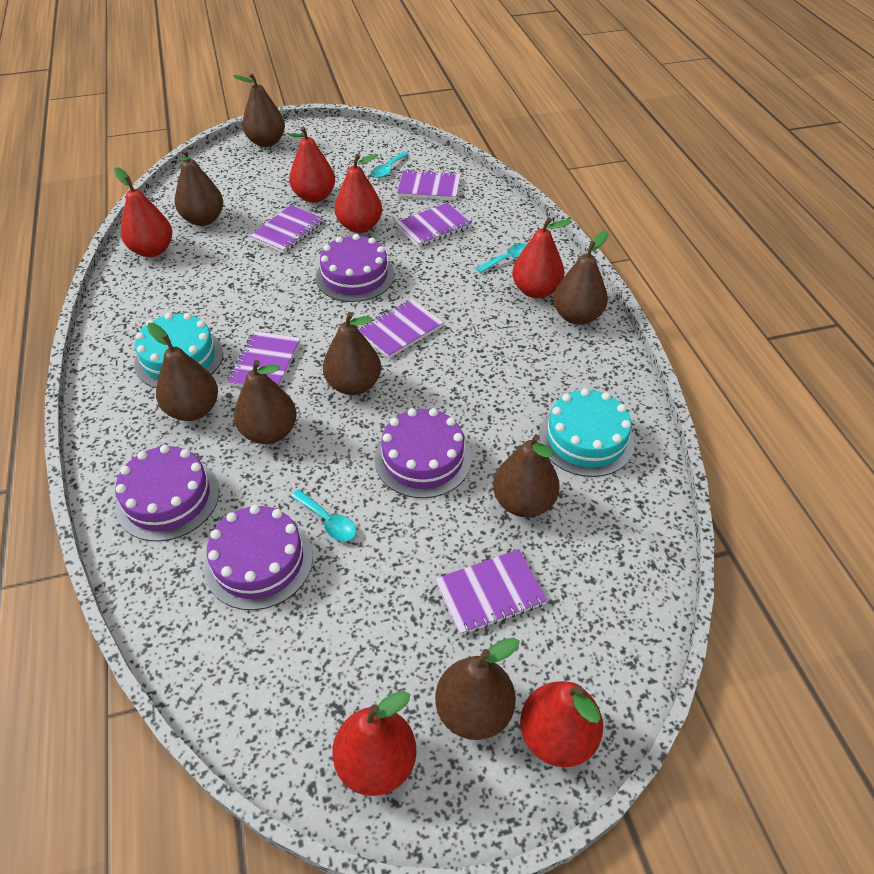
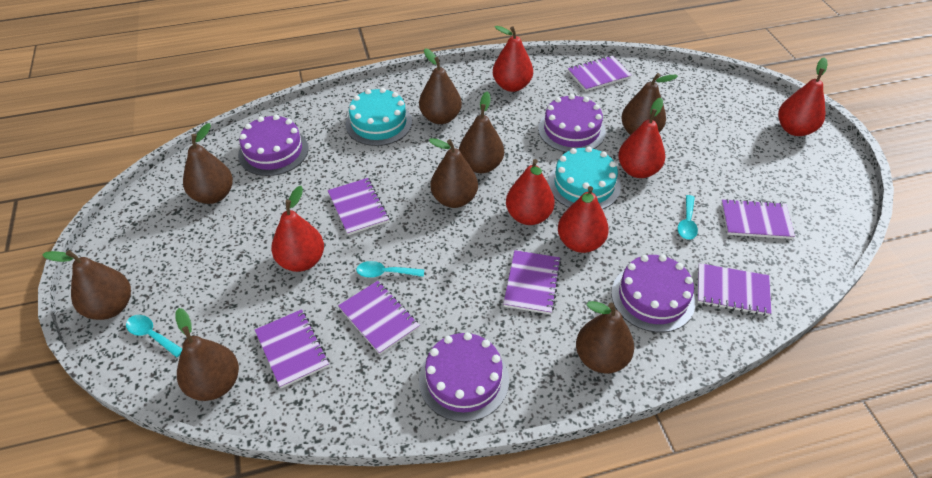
purple notebook: 6 -> 7

